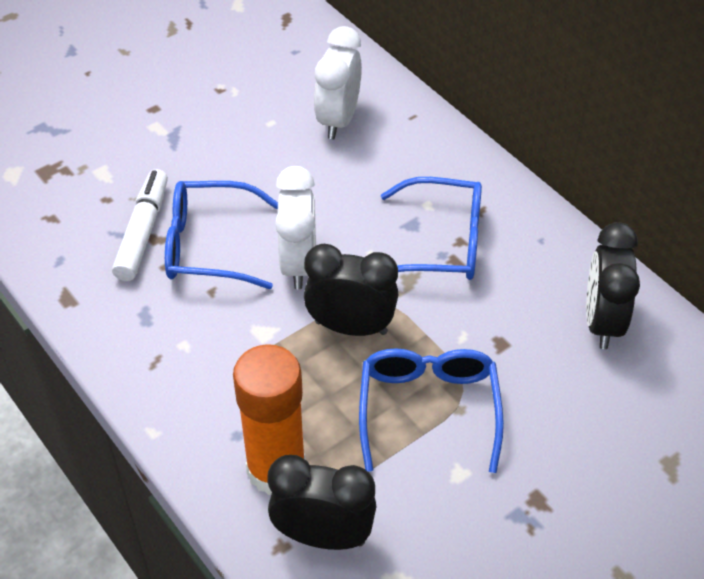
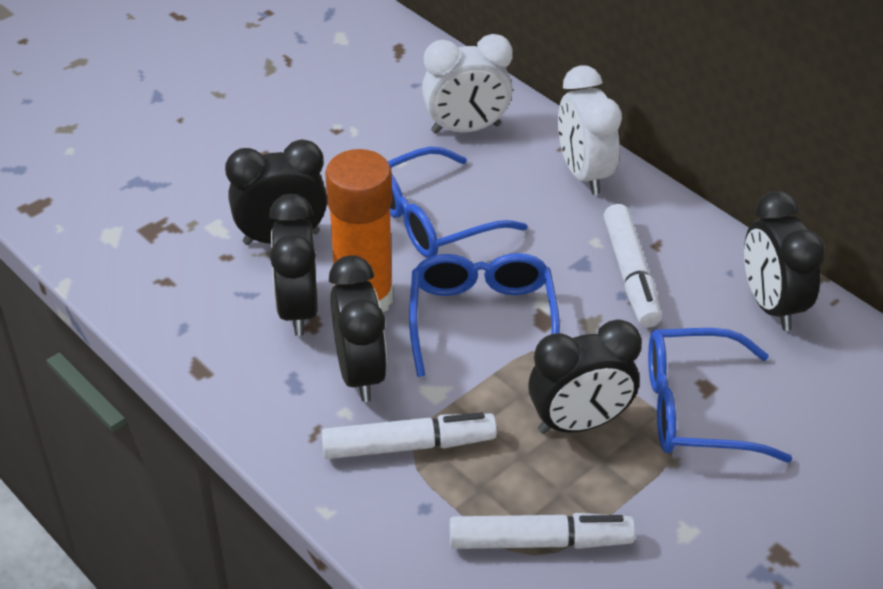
black clock: 3 -> 5
white marker: 1 -> 3

